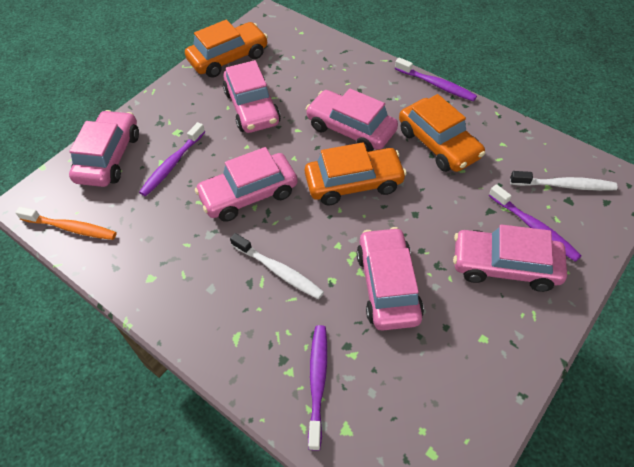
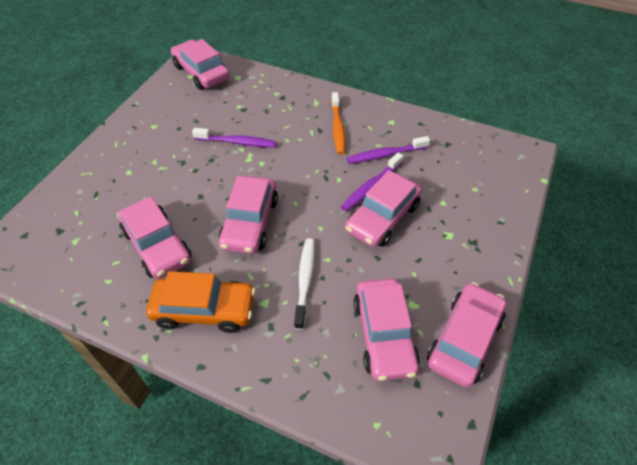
orange car: 3 -> 1
purple toothbrush: 4 -> 3
white toothbrush: 2 -> 1

